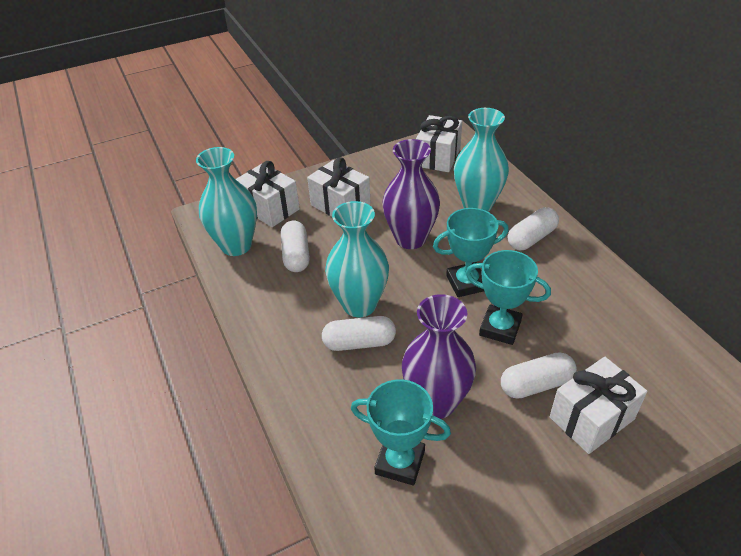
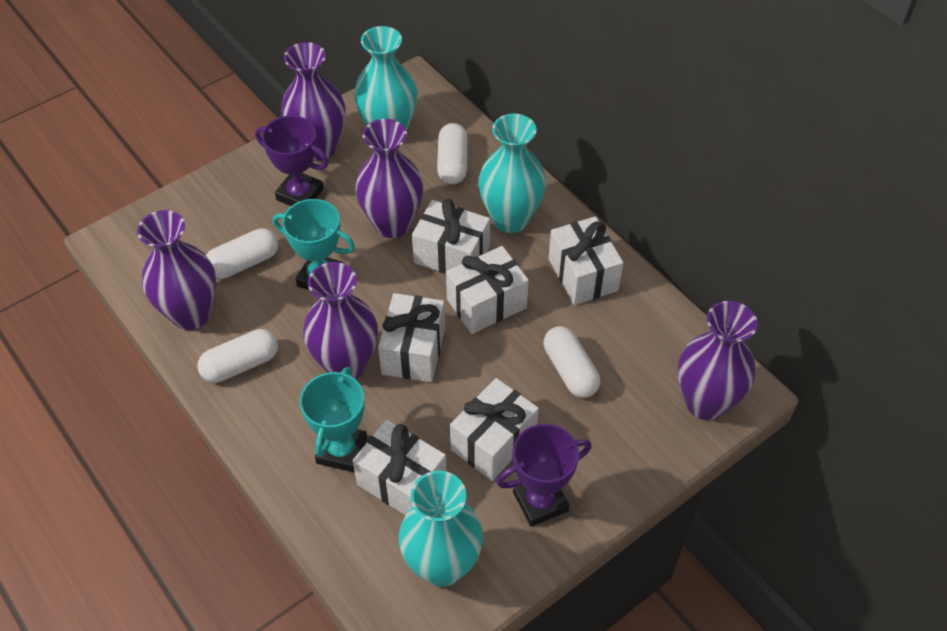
purple trophy: 0 -> 2
purple vase: 2 -> 5
turquoise trophy: 3 -> 2
white gift: 4 -> 6

